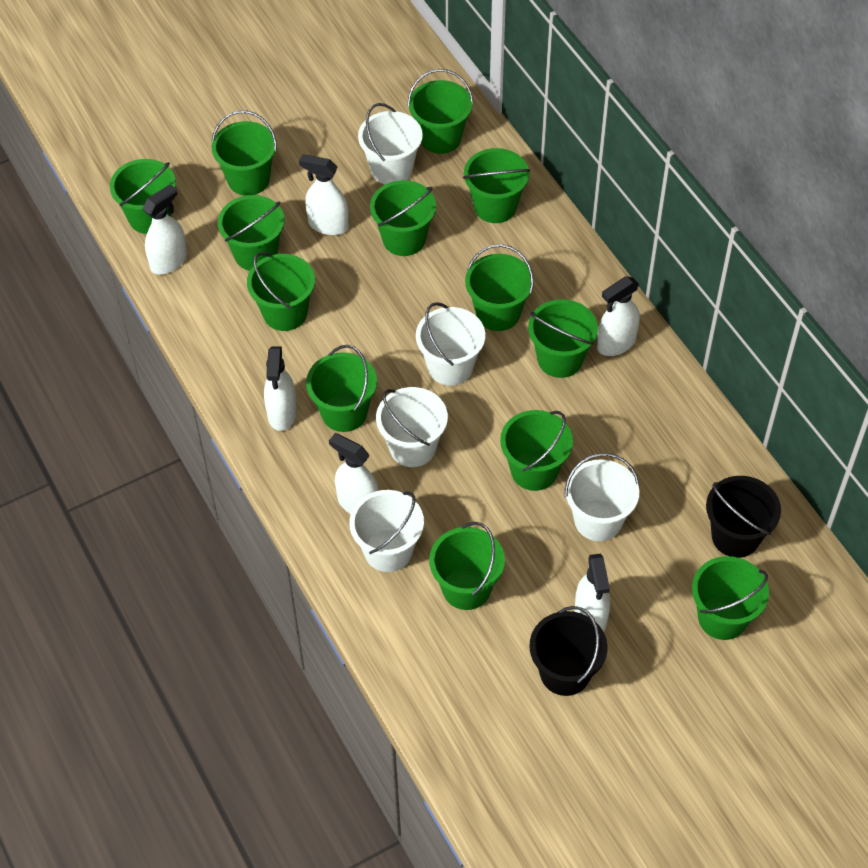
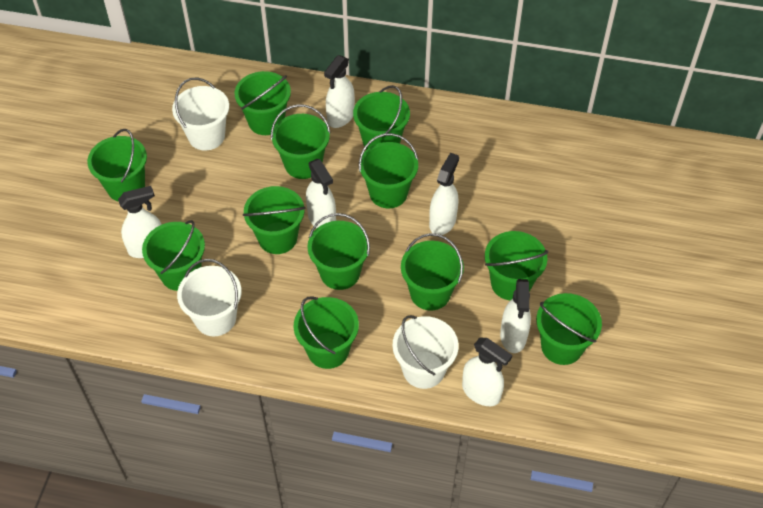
black bucket: 2 -> 0
green bucket: 13 -> 12
white bucket: 5 -> 3

